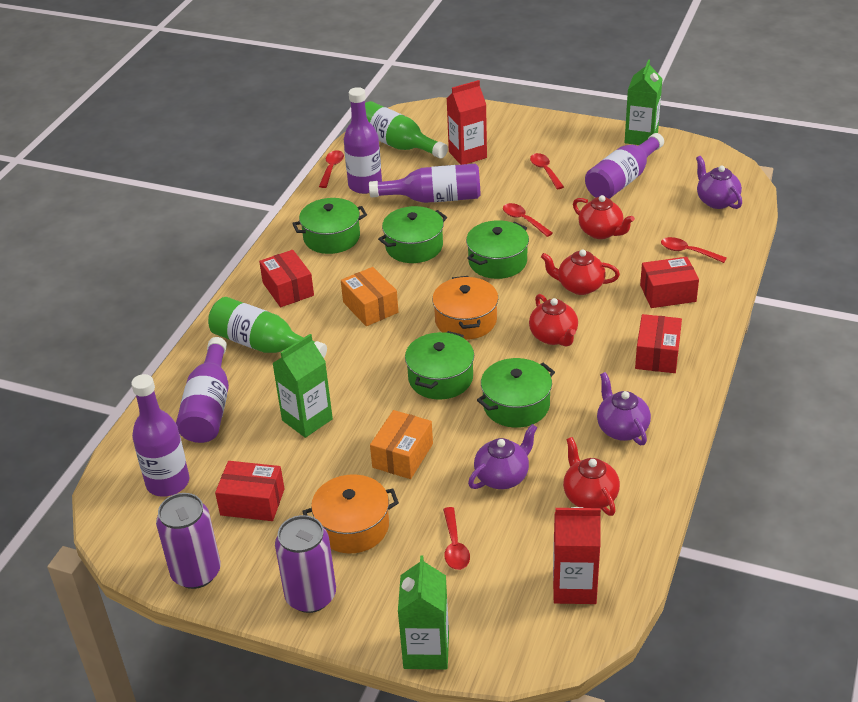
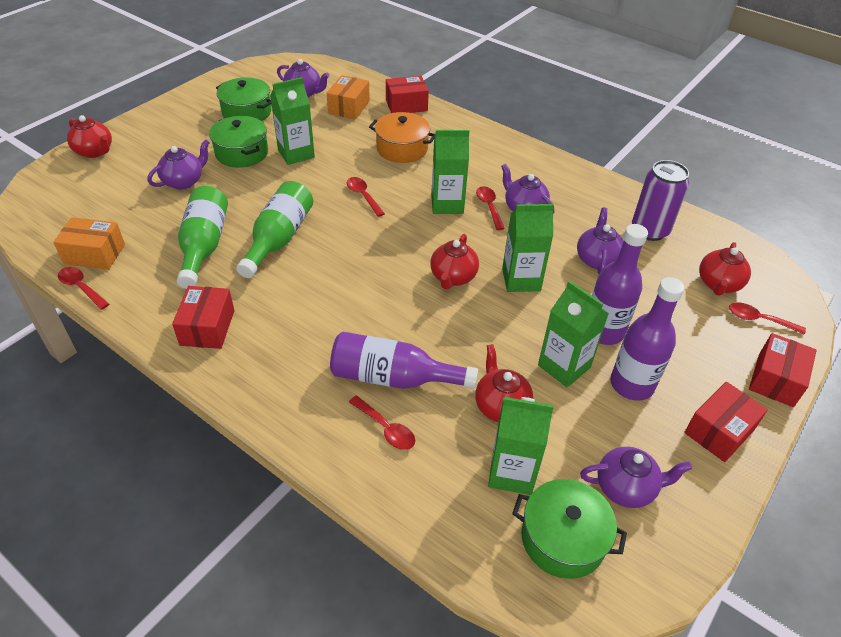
green carton: 3 -> 5
green pot: 5 -> 3
orange pot: 2 -> 1
purple bottle: 5 -> 3
purple can: 2 -> 1
purple teapot: 3 -> 5
red carton: 2 -> 0

